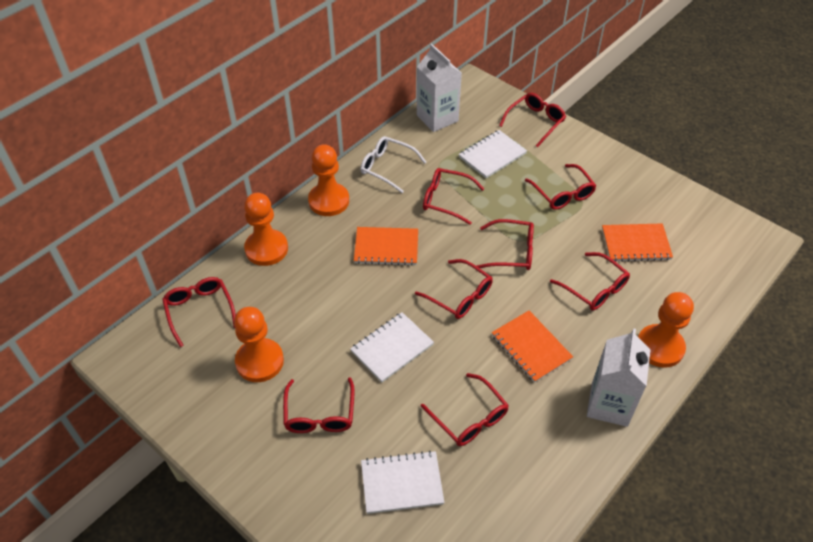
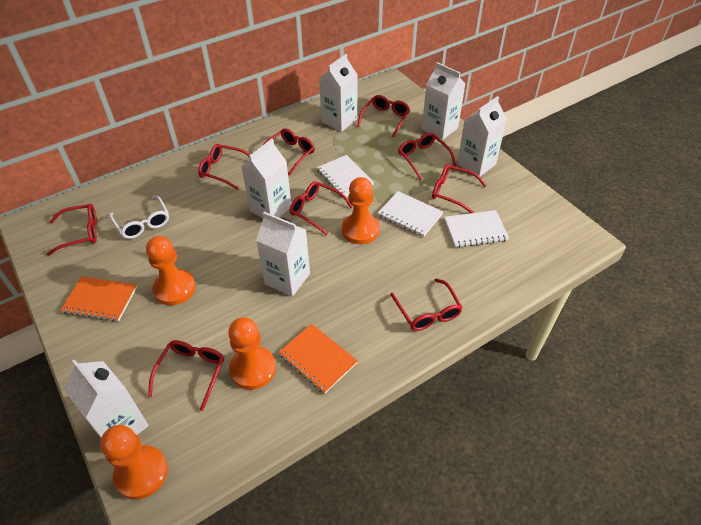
orange notebook: 3 -> 2
white carton: 2 -> 6

